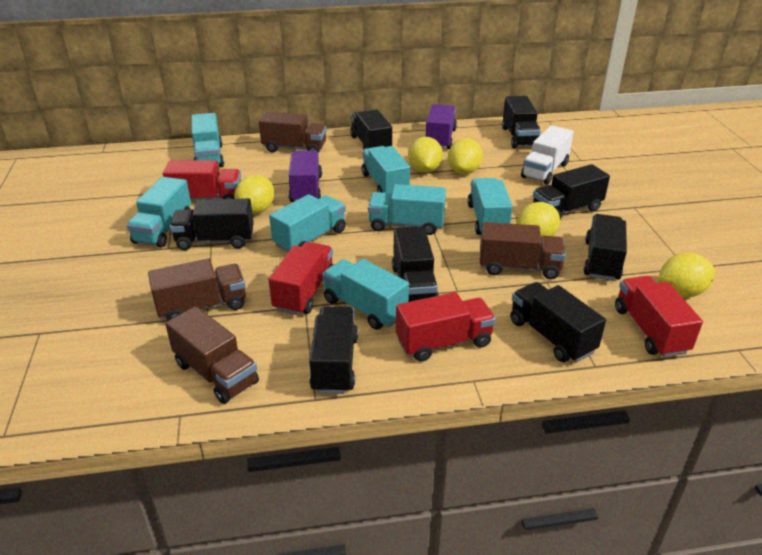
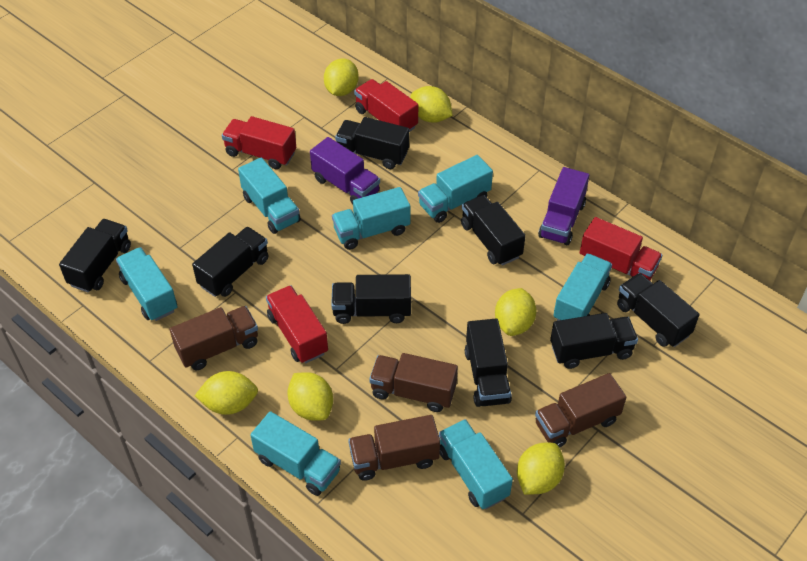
white truck: 1 -> 0
yellow lemon: 5 -> 6

